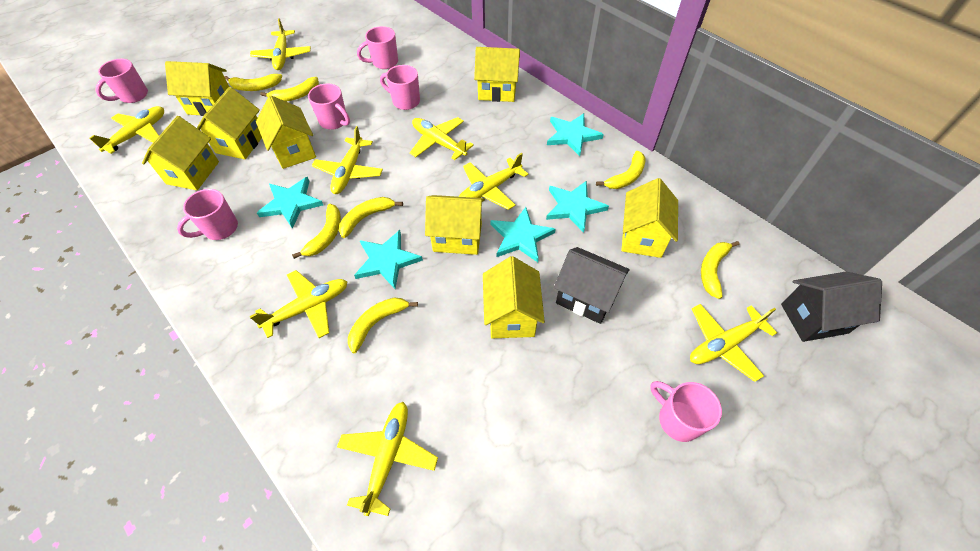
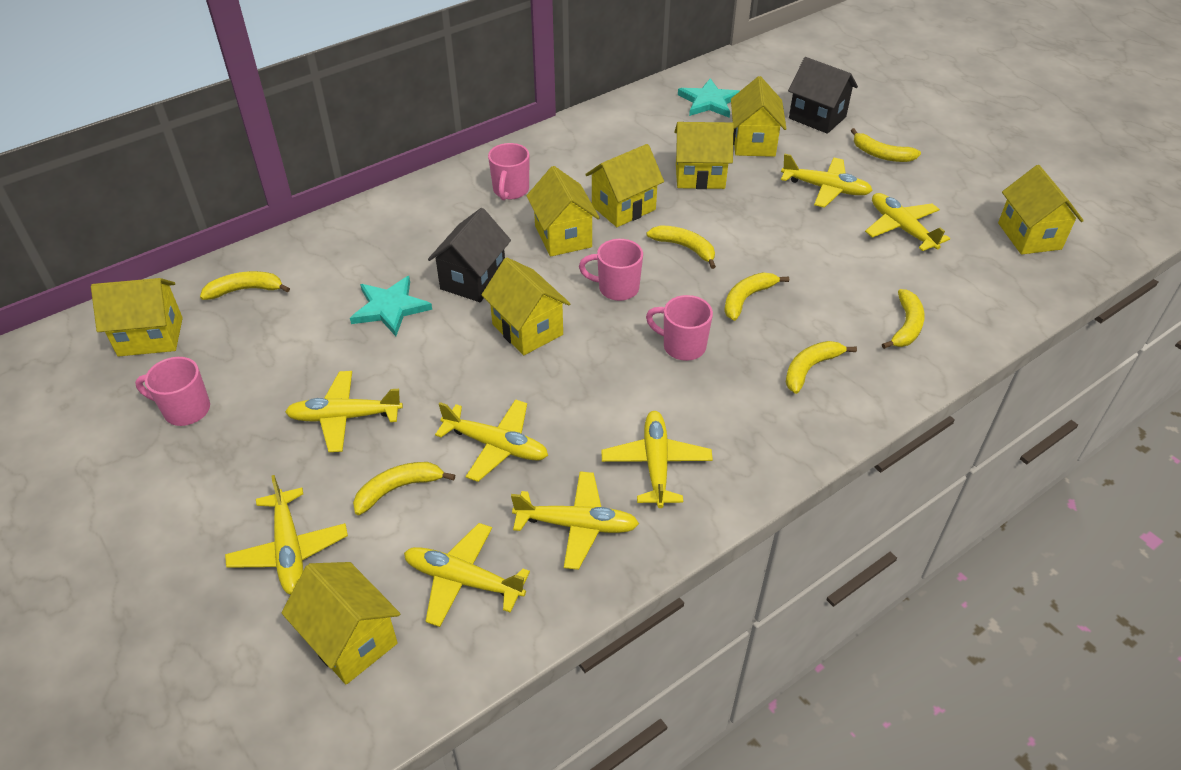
pink mug: 6 -> 4
turquoise star: 5 -> 2

